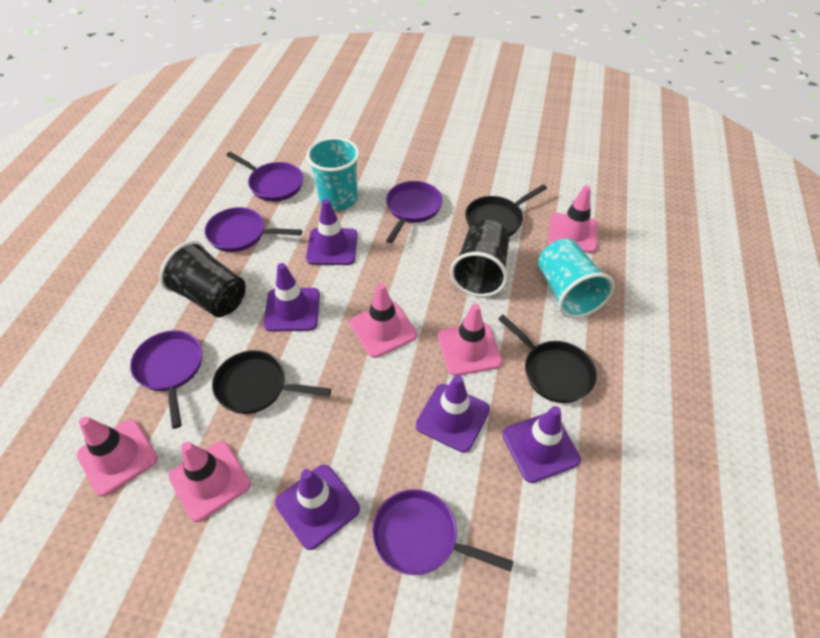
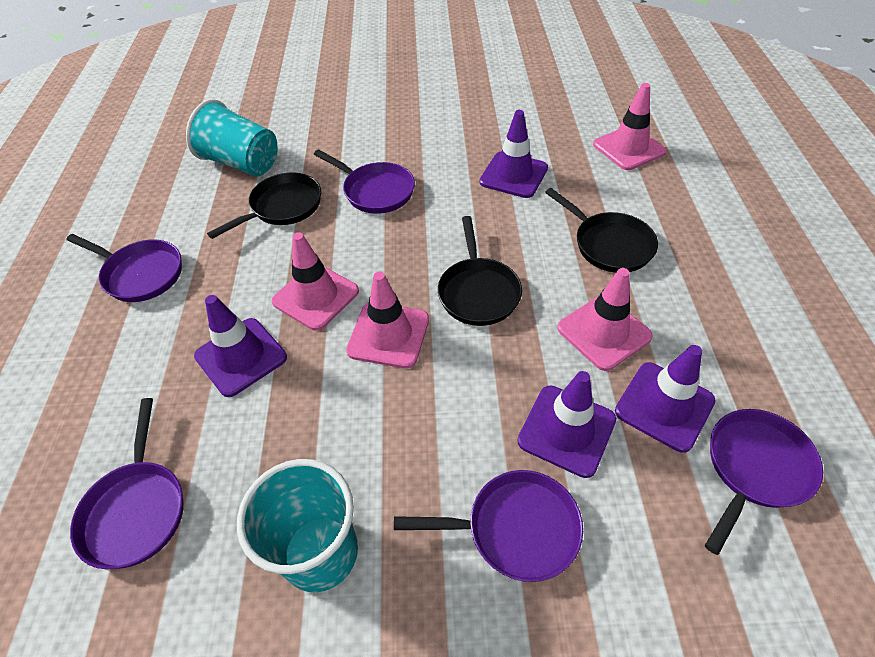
black cup: 2 -> 0
pink traffic cone: 5 -> 4
purple traffic cone: 5 -> 4

